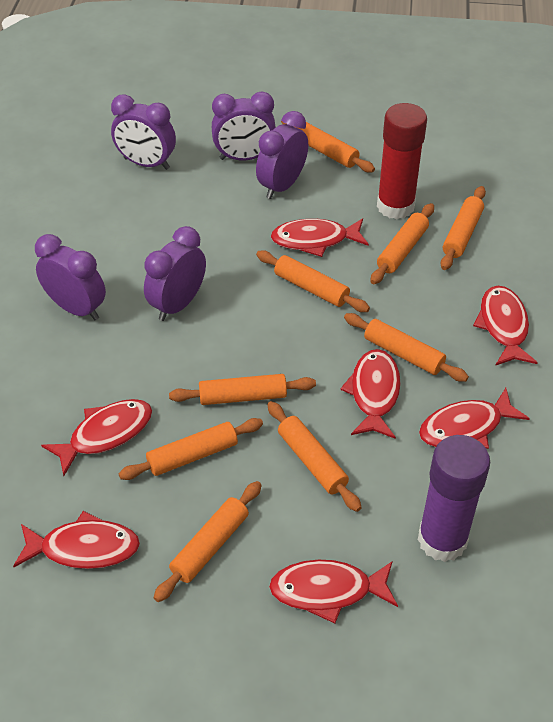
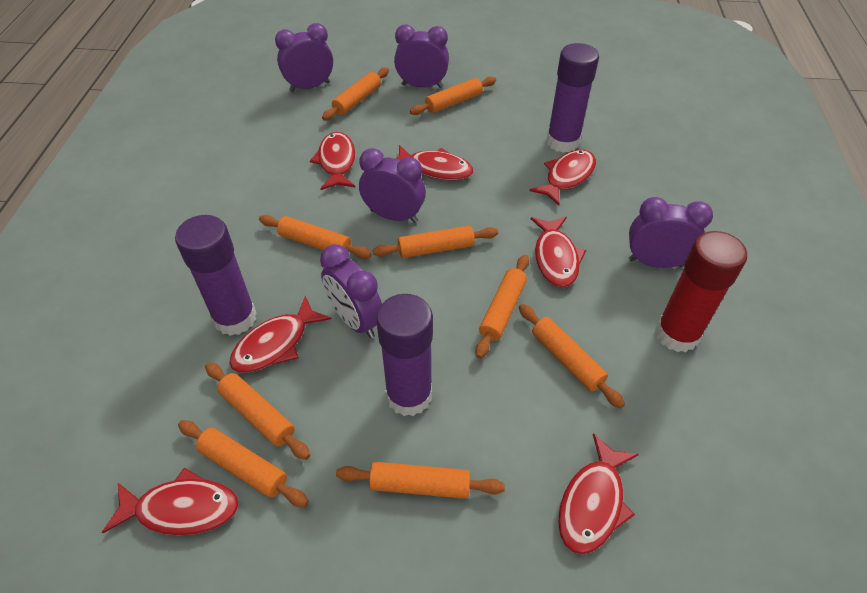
purple glue stick: 1 -> 3

